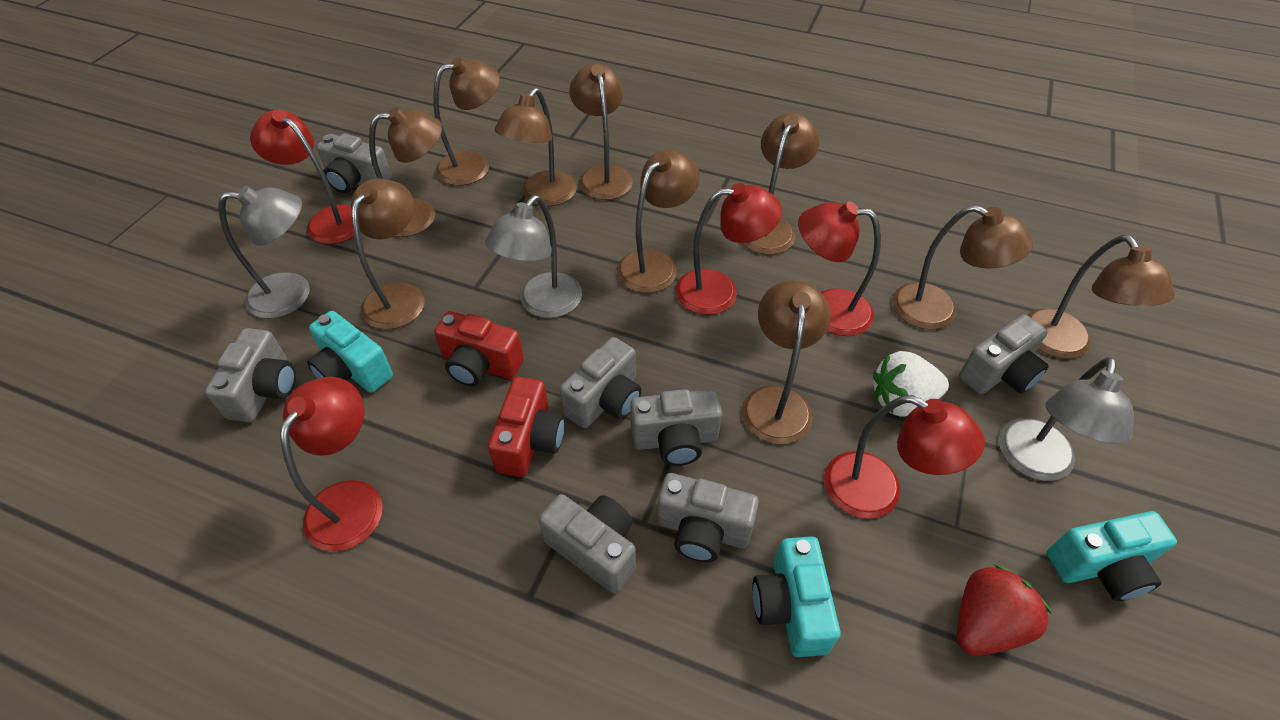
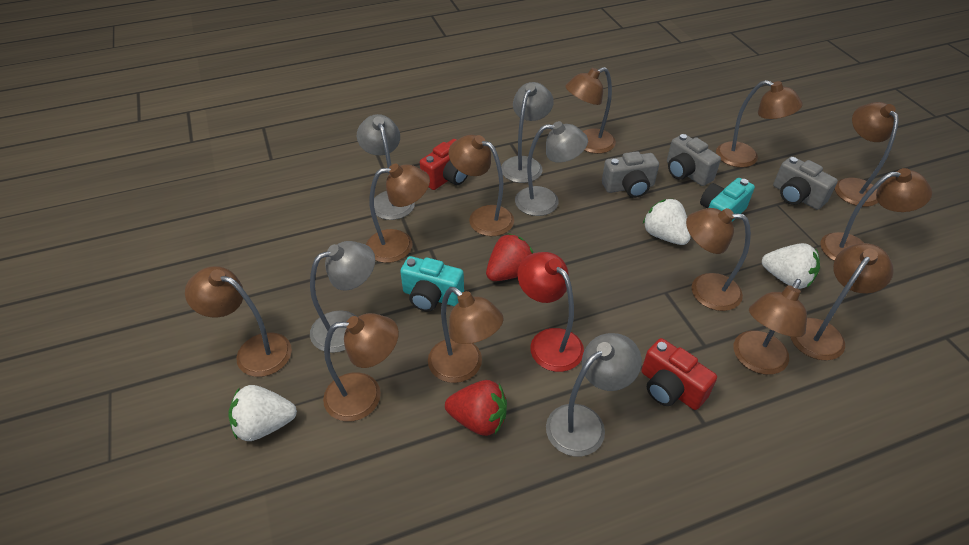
brown lamp: 10 -> 12
grey camera: 7 -> 3
grey lamp: 3 -> 5
red lamp: 5 -> 1
red strawberry: 1 -> 2
turquoise camera: 3 -> 2
white strawberry: 1 -> 3

